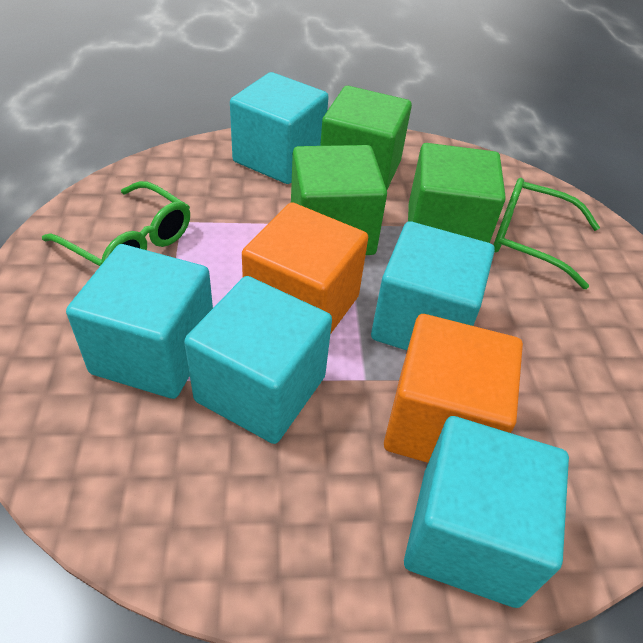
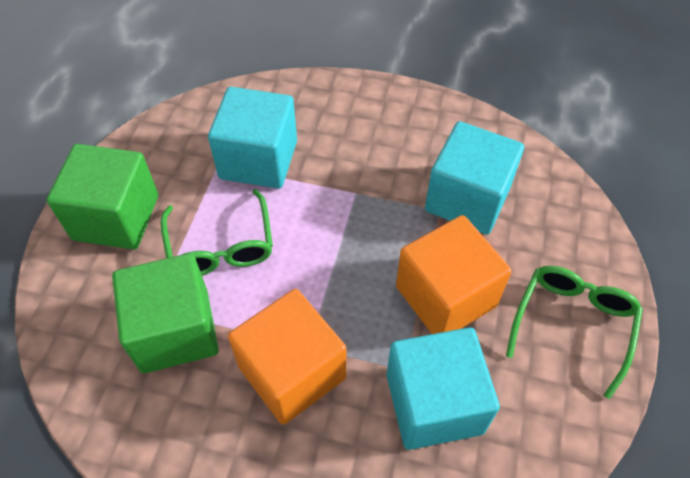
green cube: 3 -> 2
turquoise cube: 5 -> 3

